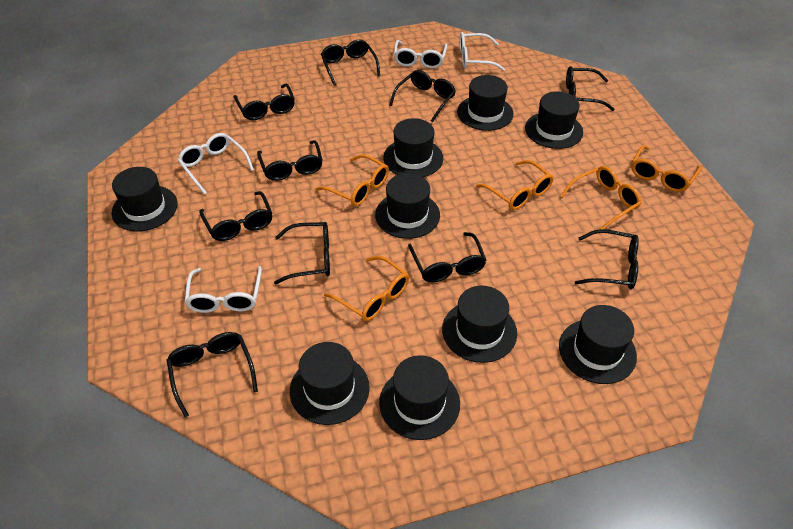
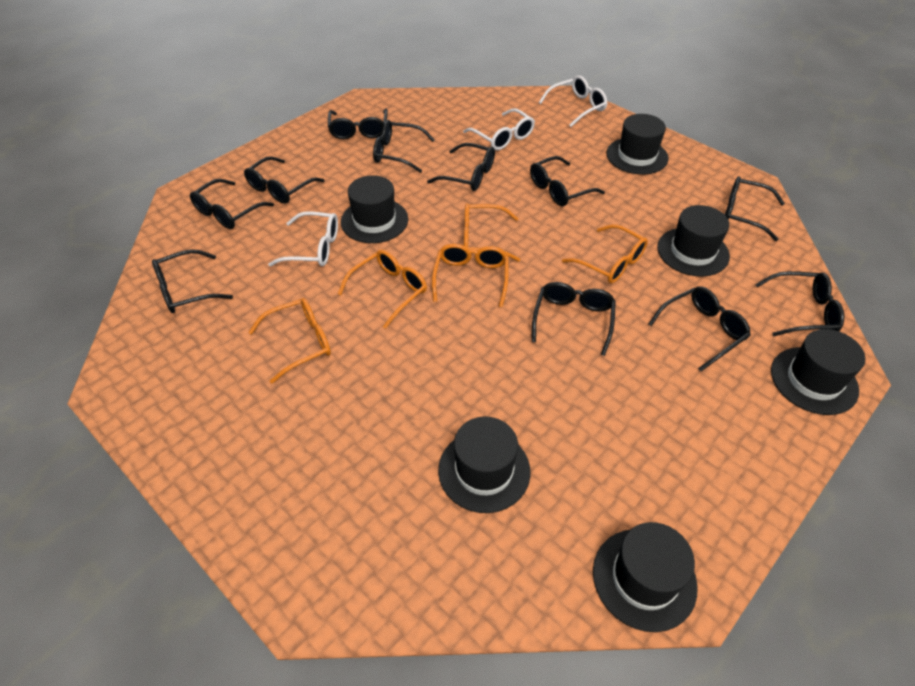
black glasses: 10 -> 11
black hat: 9 -> 6
white glasses: 4 -> 3

